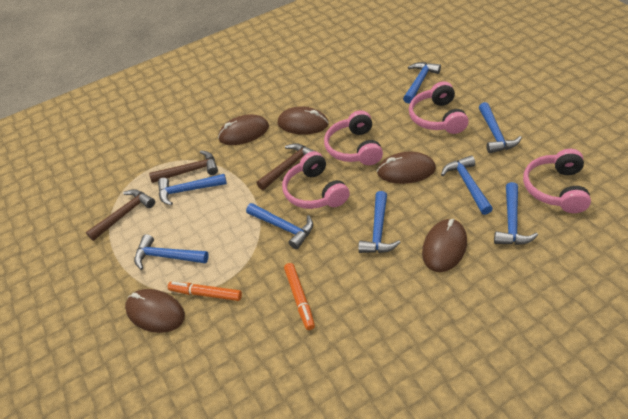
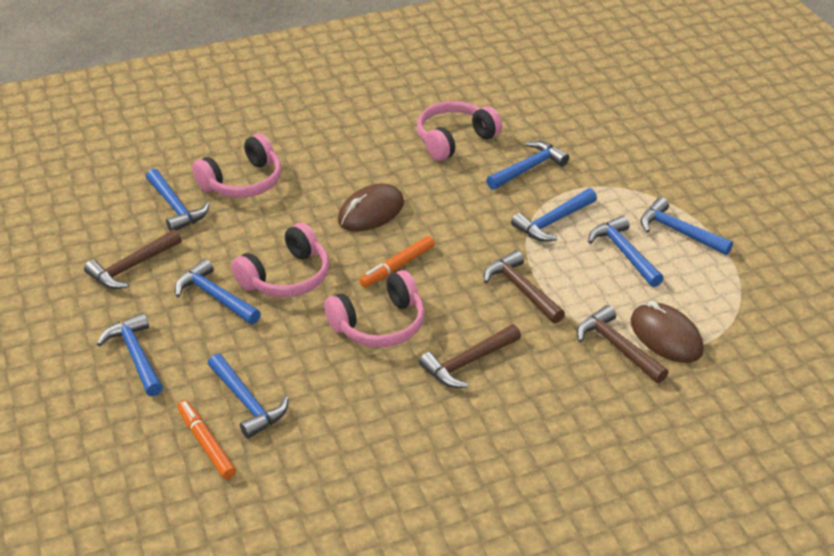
brown hammer: 3 -> 4
brown mouse: 5 -> 2

